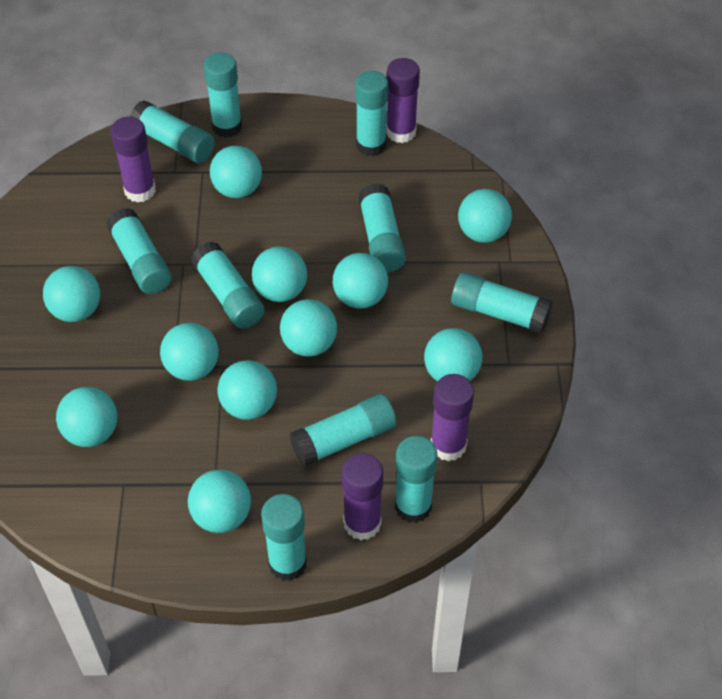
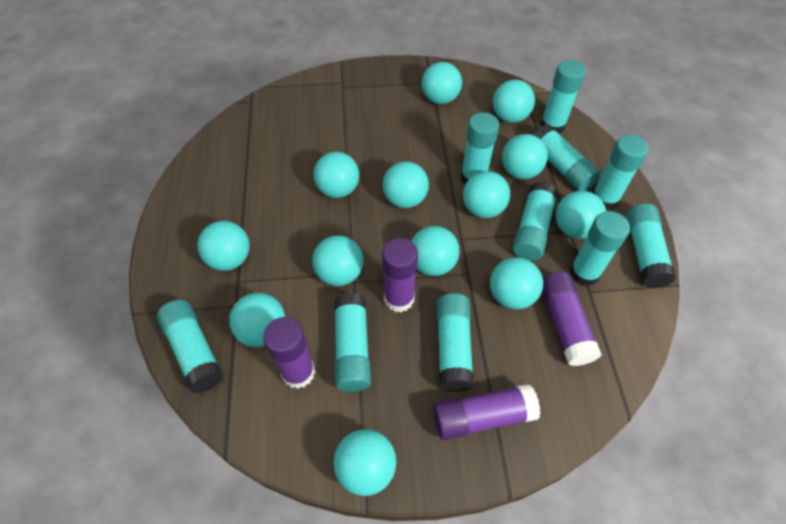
turquoise ball: 11 -> 13

